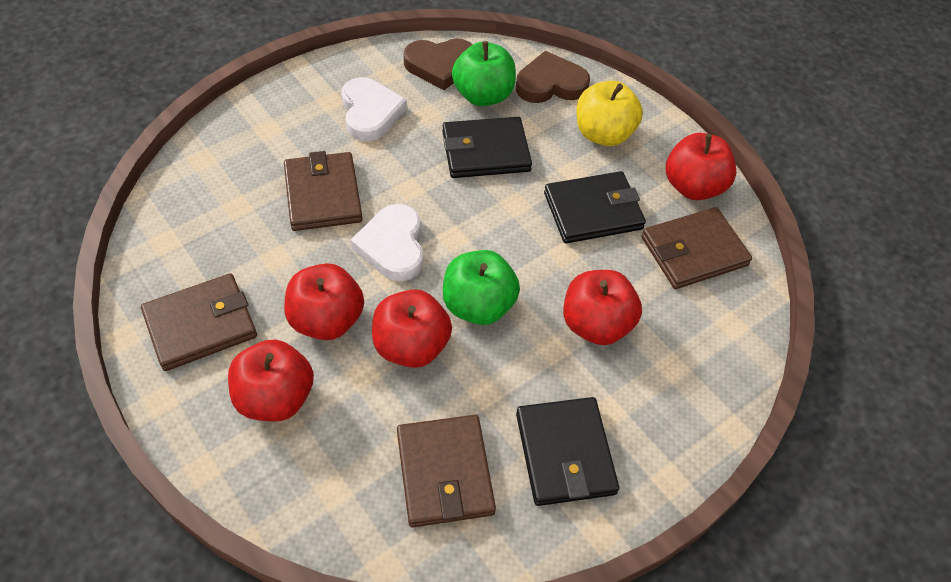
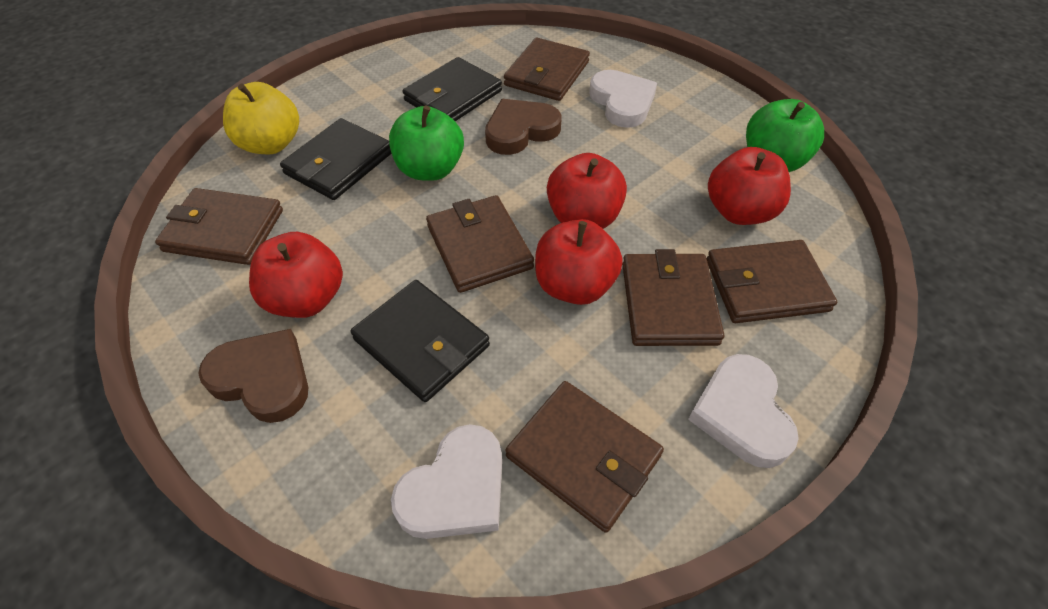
brown wallet: 4 -> 6
red apple: 5 -> 4
white heart: 2 -> 3

